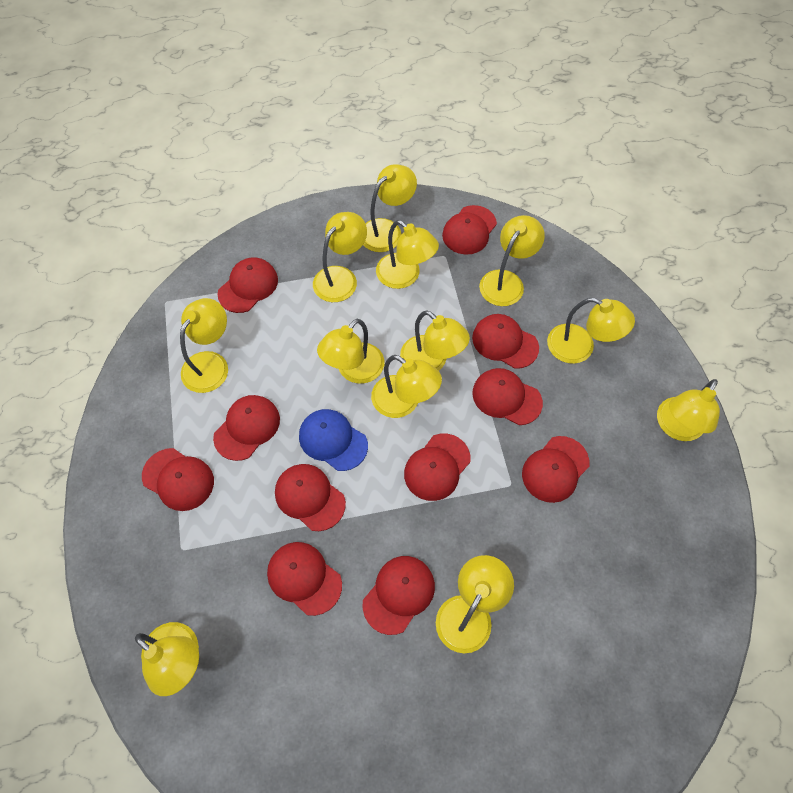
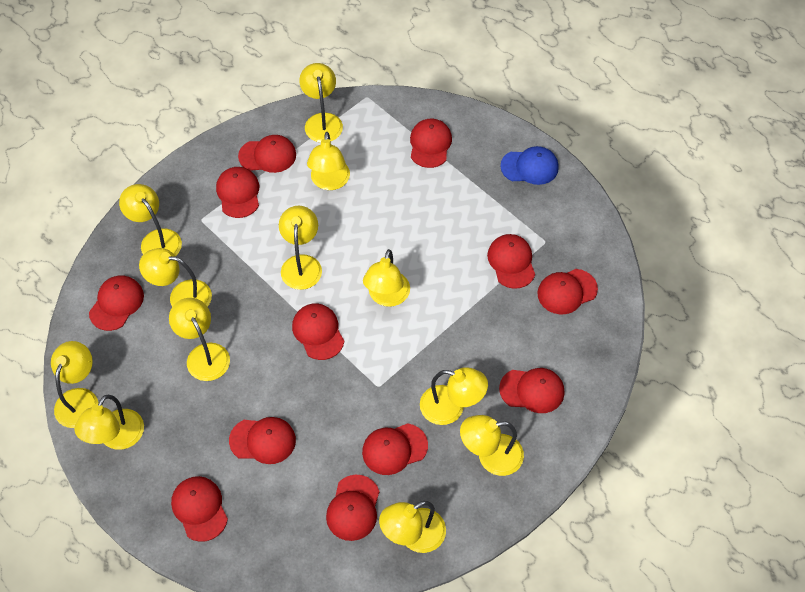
red cap: 11 -> 12

